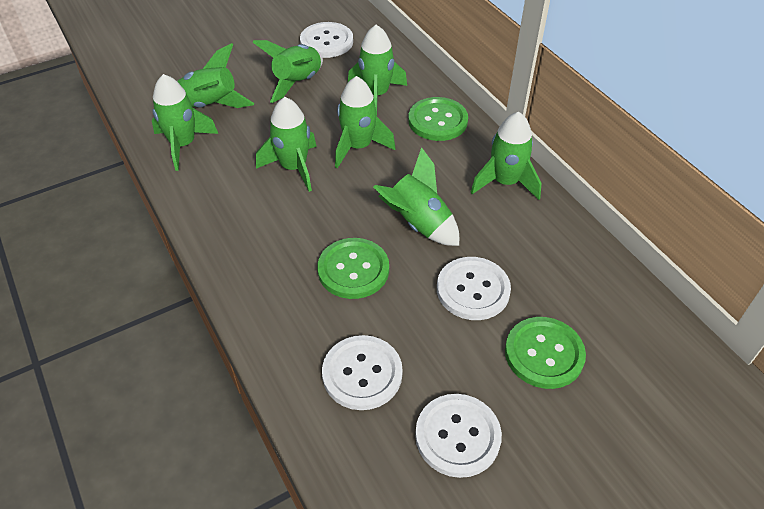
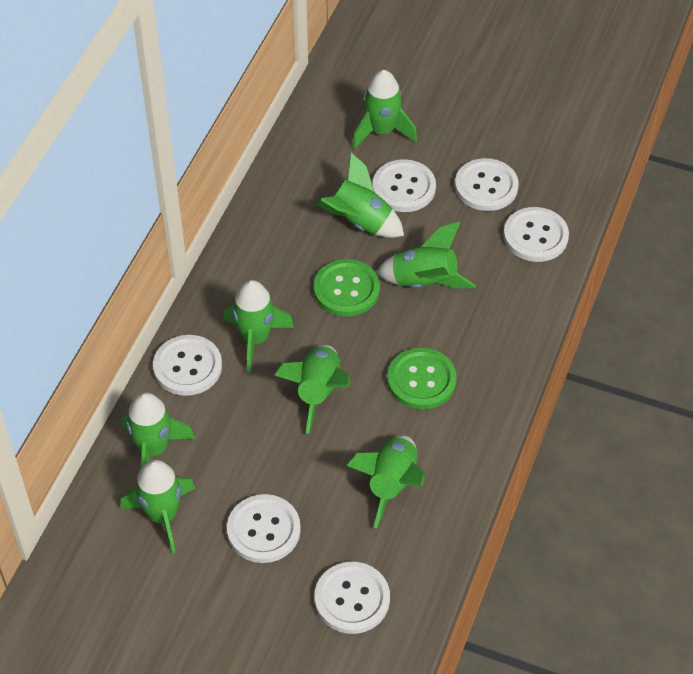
green button: 3 -> 2
white button: 4 -> 6

